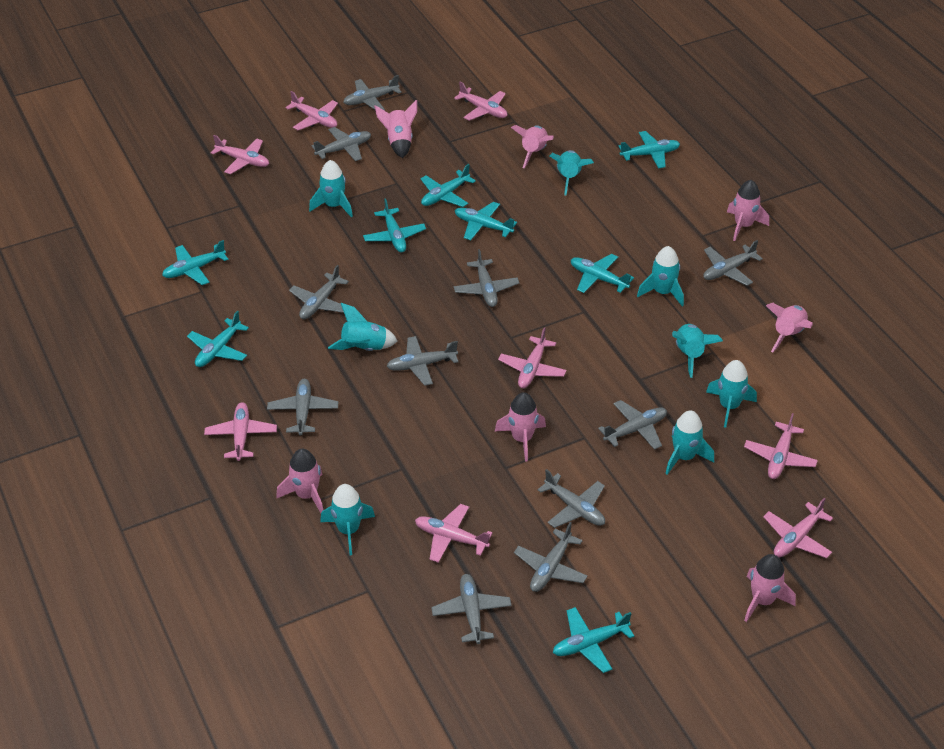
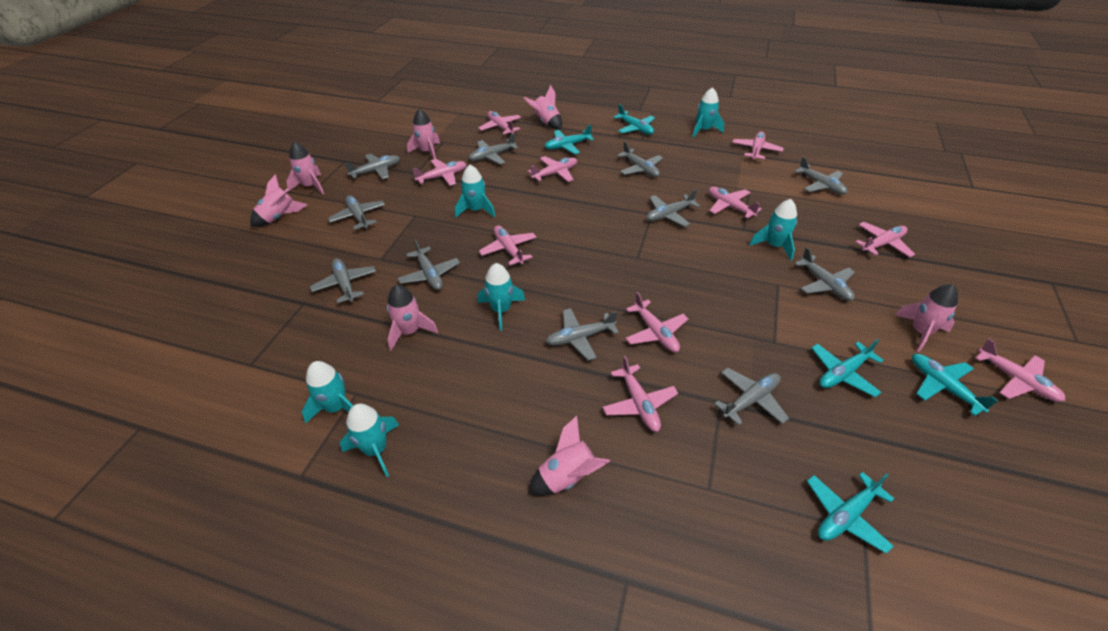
pink plane: 8 -> 10
turquoise plane: 8 -> 5
turquoise rocket: 8 -> 6

